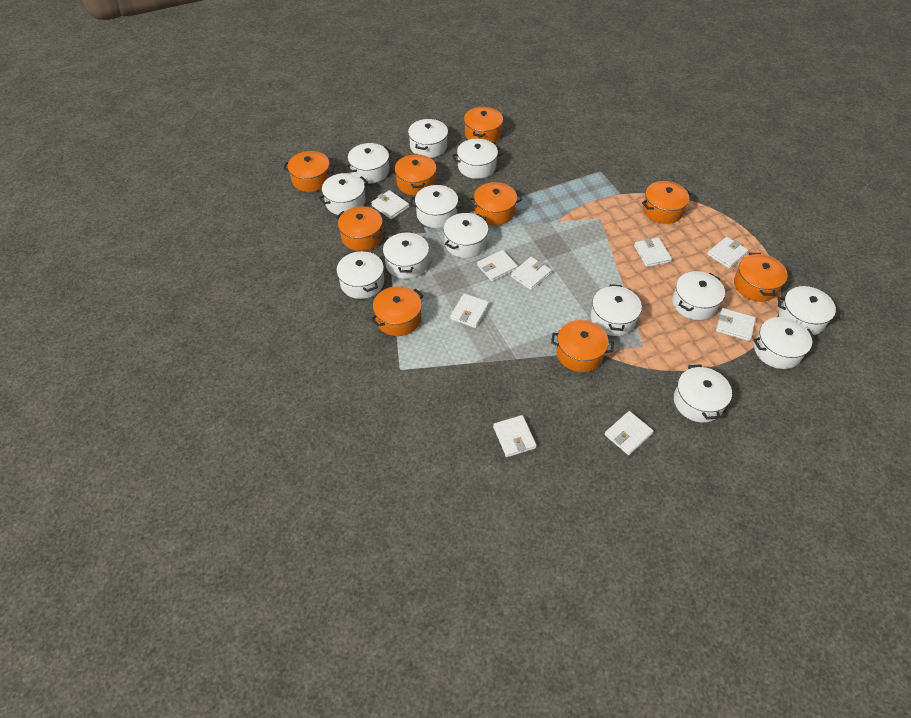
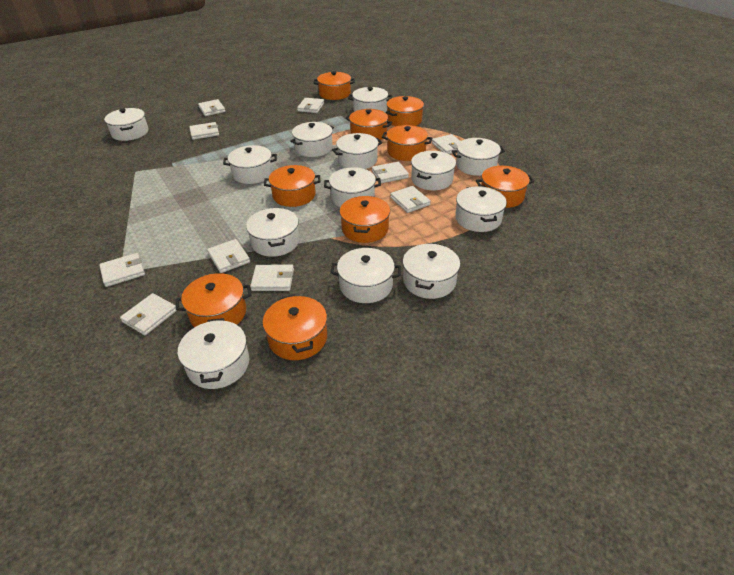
white wallet: 9 -> 10

